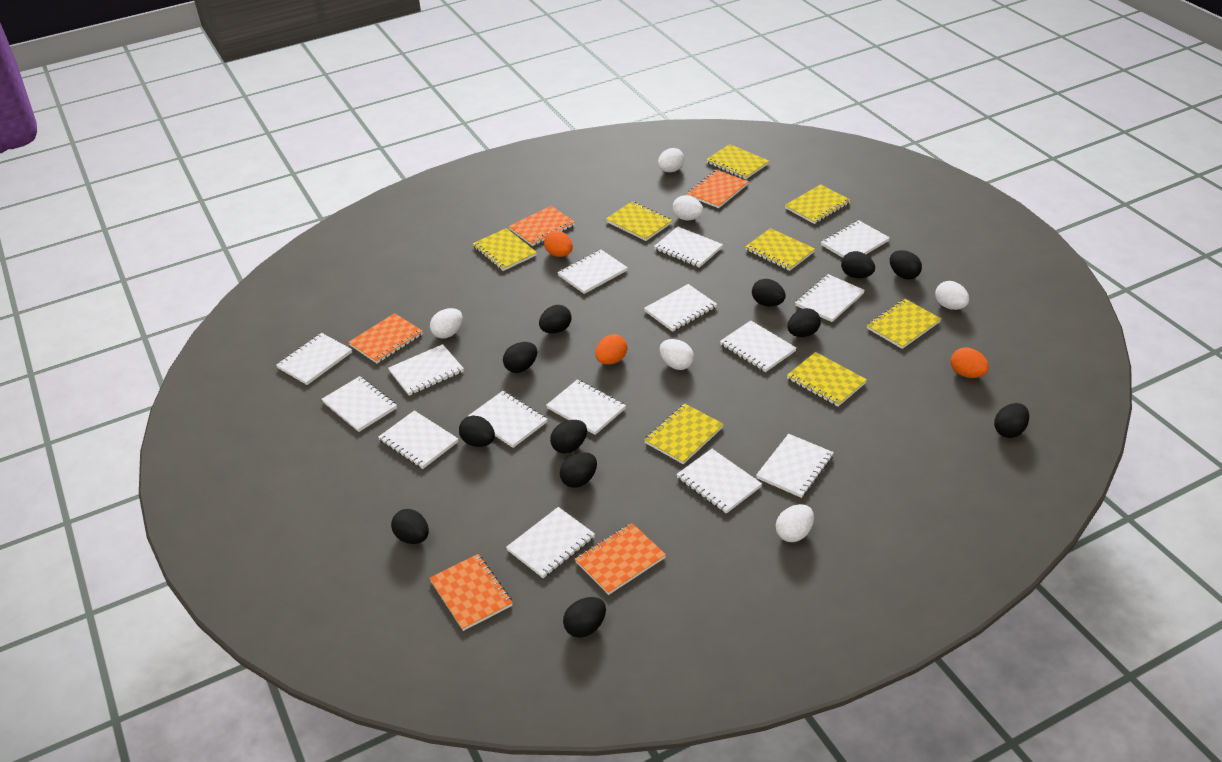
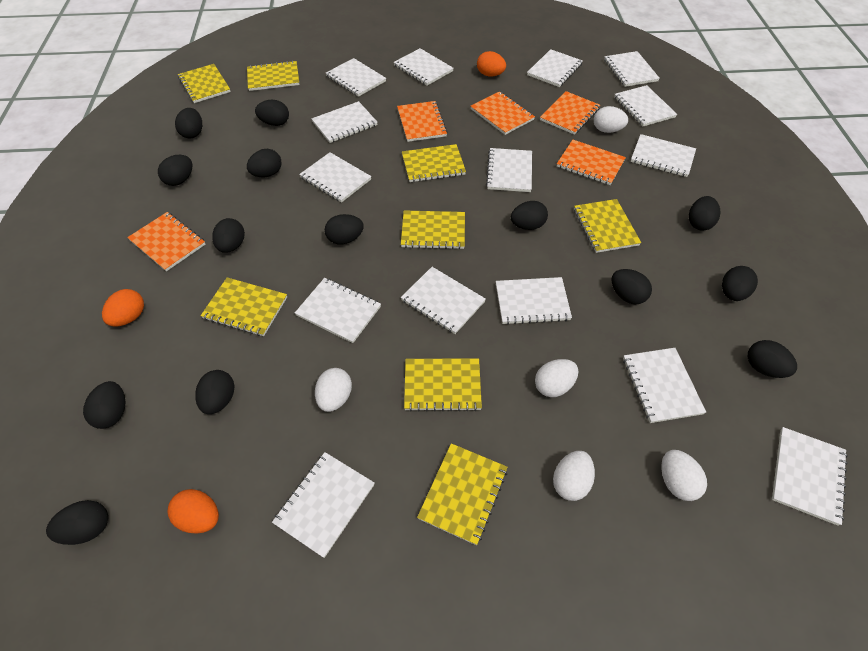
black egg: 12 -> 14
white egg: 6 -> 5

